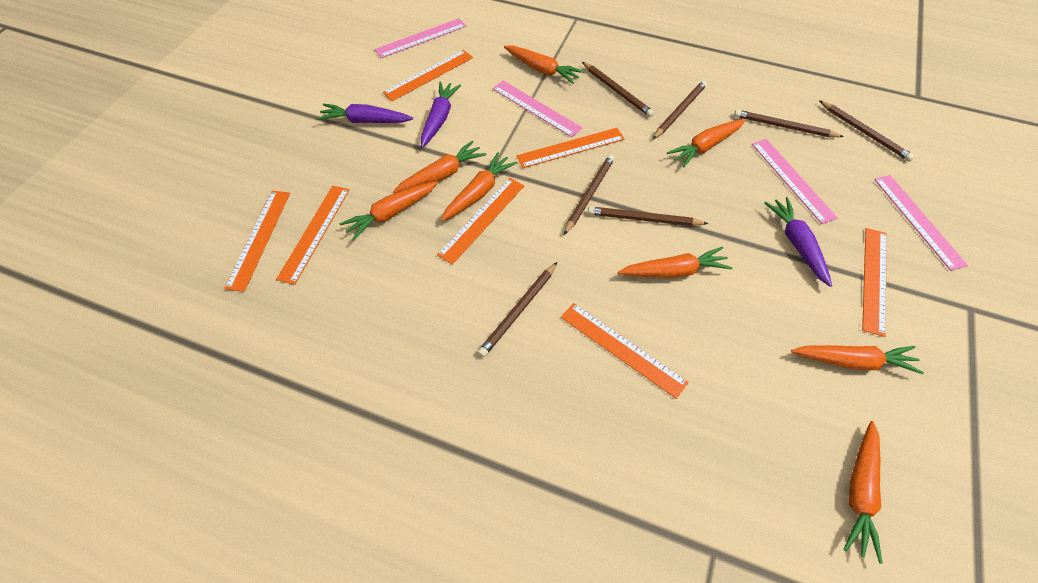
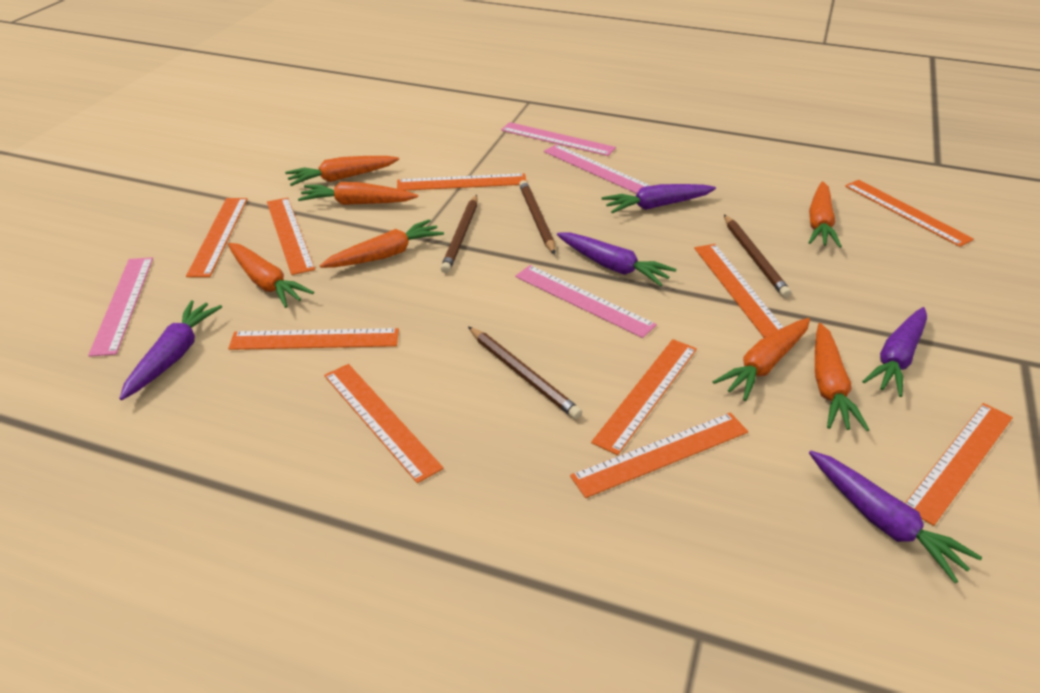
brown pencil: 7 -> 4
orange carrot: 8 -> 7
orange ruler: 7 -> 10
purple carrot: 3 -> 5

